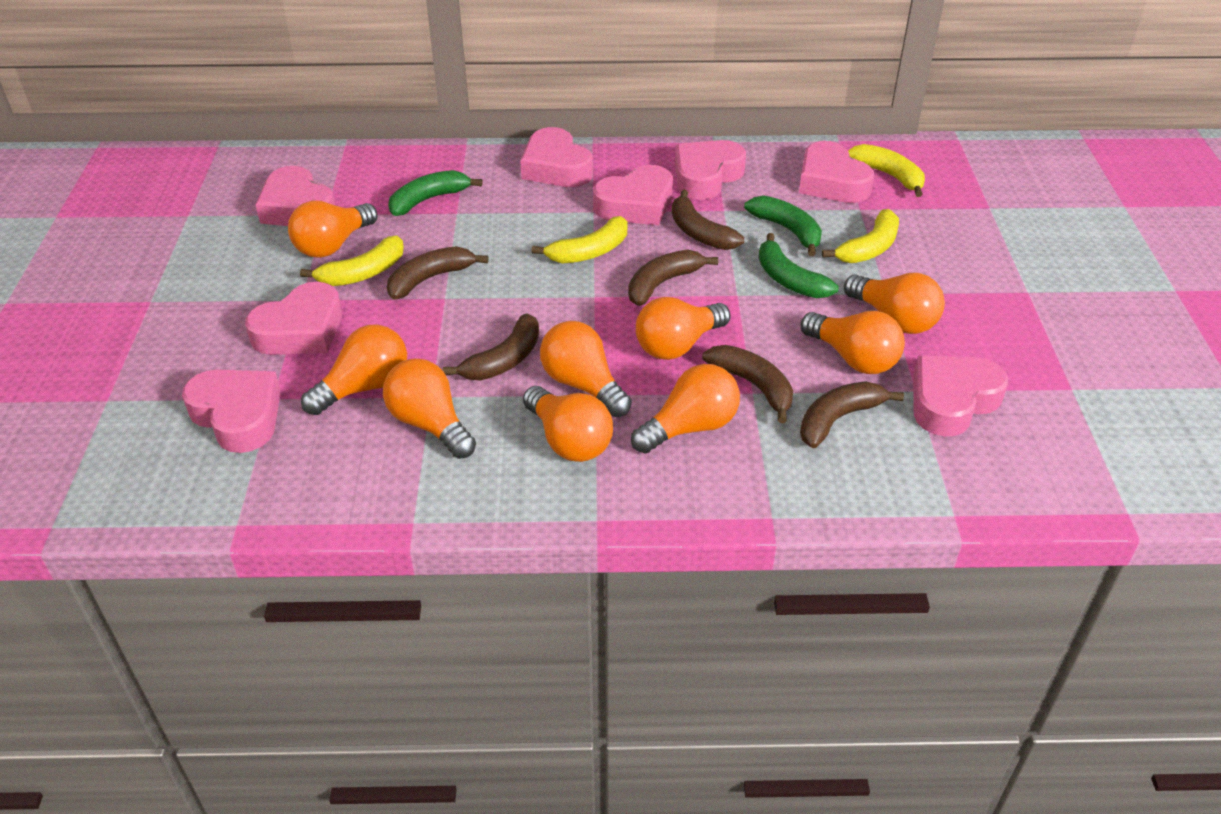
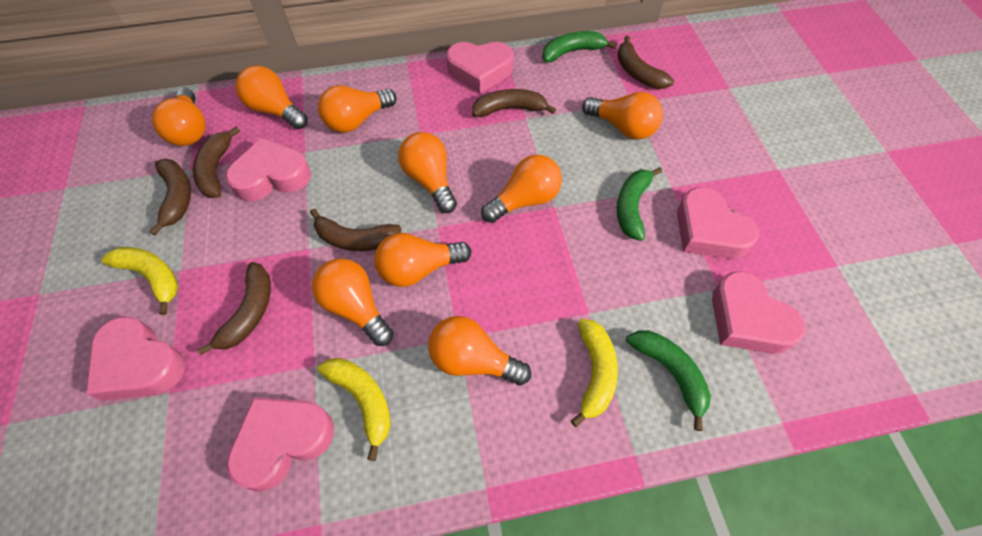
pink heart: 8 -> 6
yellow banana: 4 -> 3

